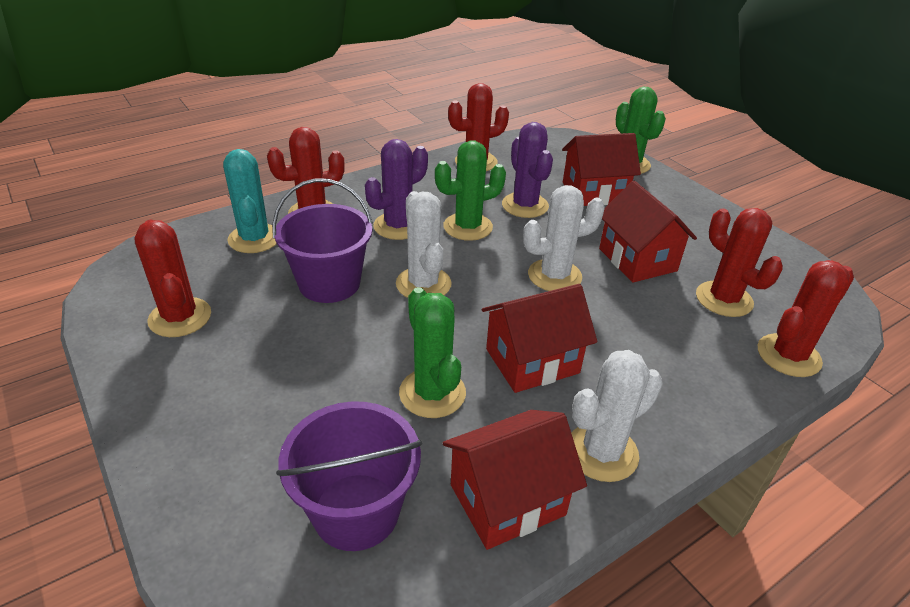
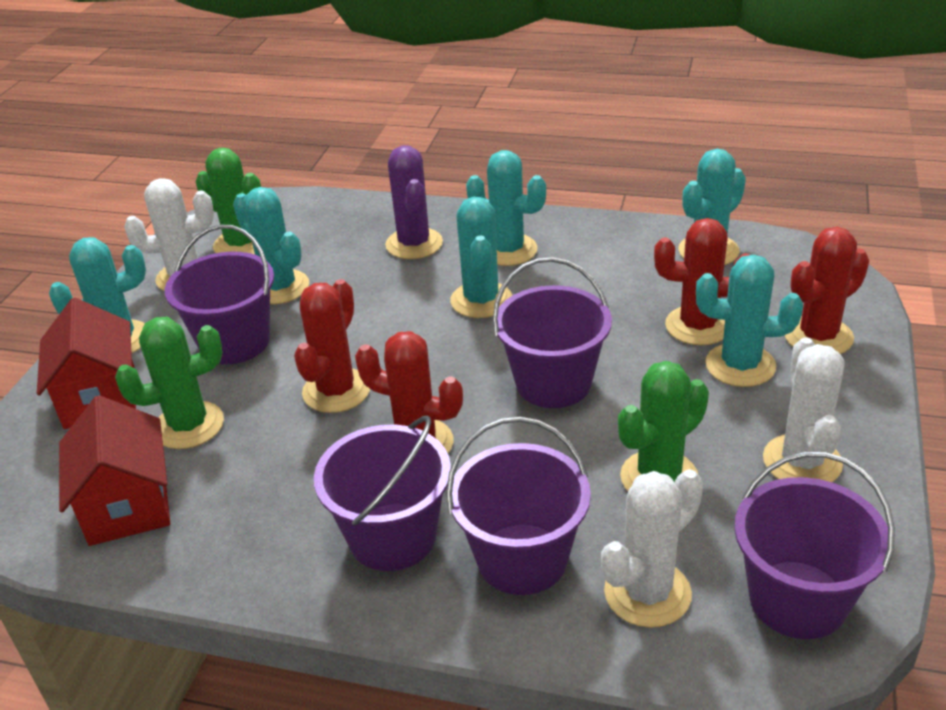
purple bucket: 2 -> 5
purple cactus: 2 -> 1
red cactus: 5 -> 4
red house: 4 -> 2
turquoise cactus: 1 -> 6

